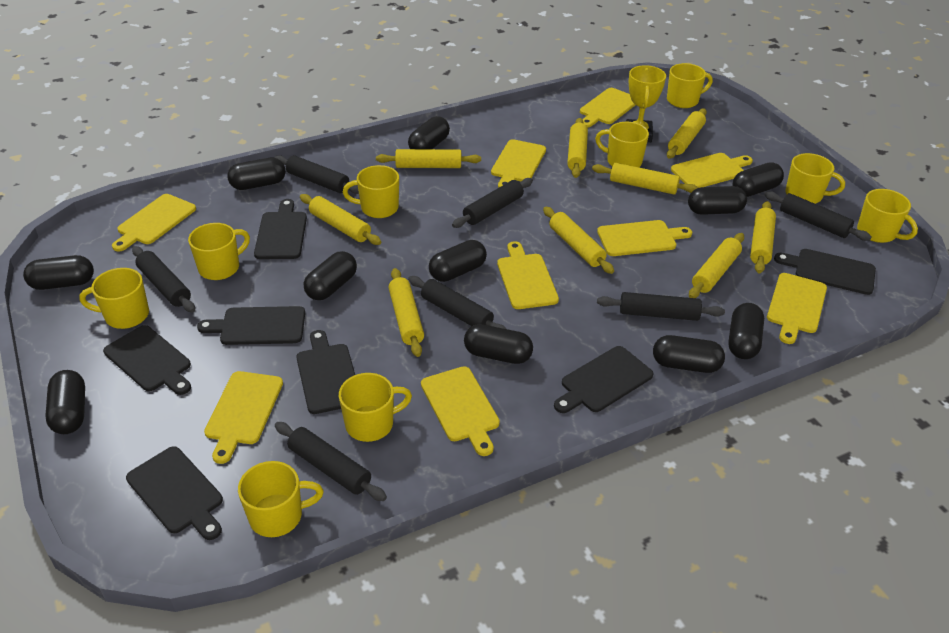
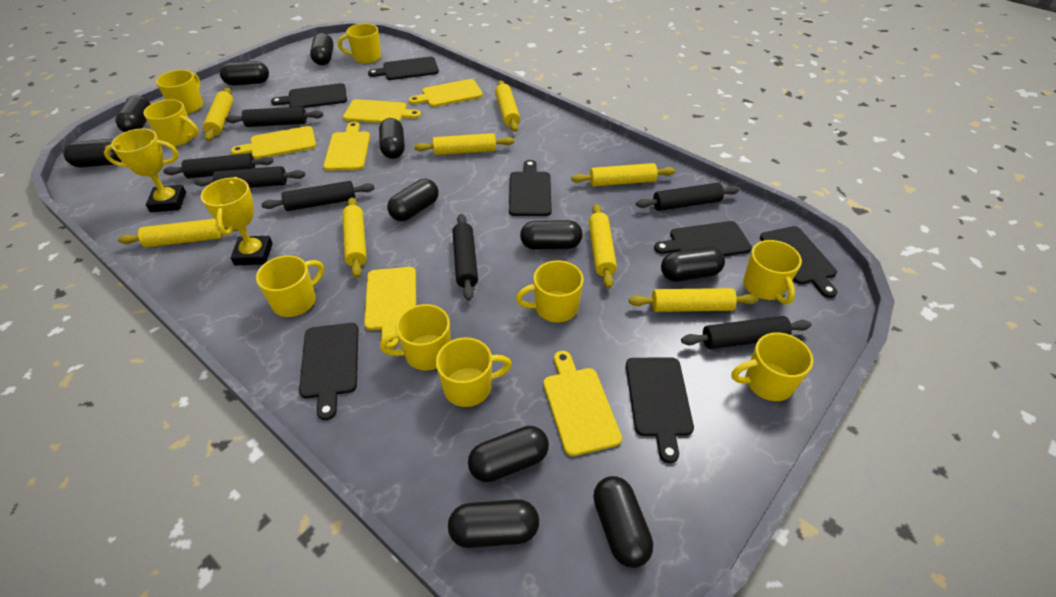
yellow cutting board: 9 -> 6
yellow rolling pin: 9 -> 8
yellow trophy: 1 -> 2

